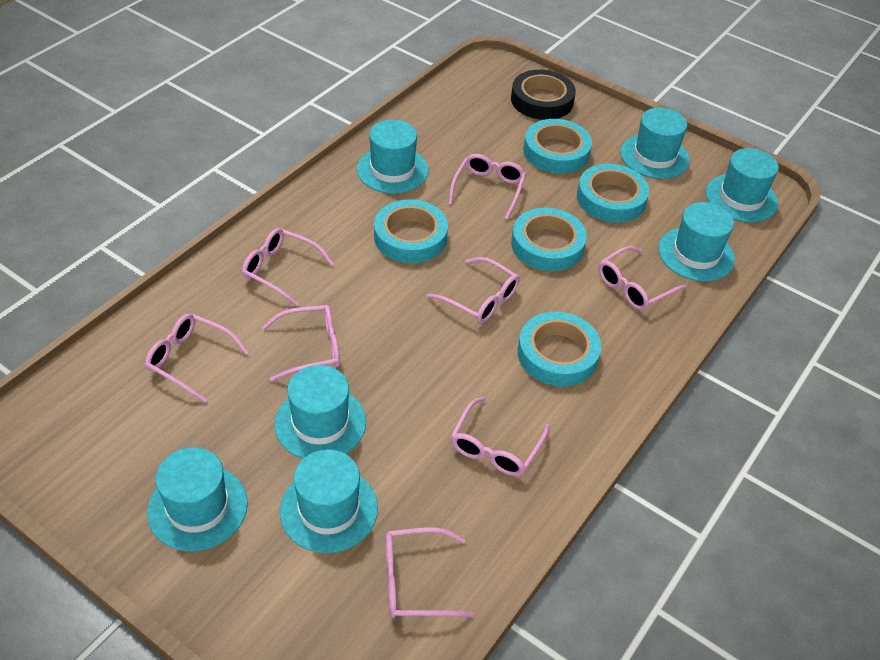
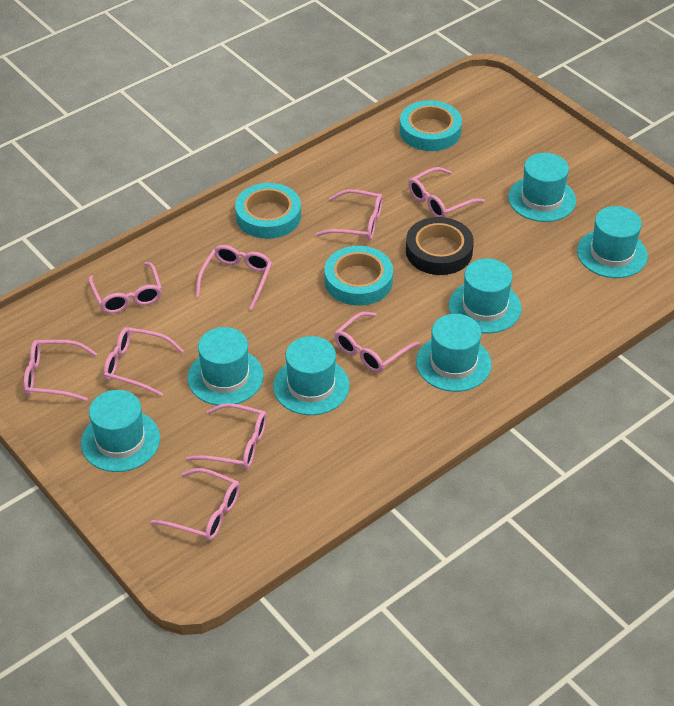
pink glasses: 8 -> 9
turquoise tape: 5 -> 3

